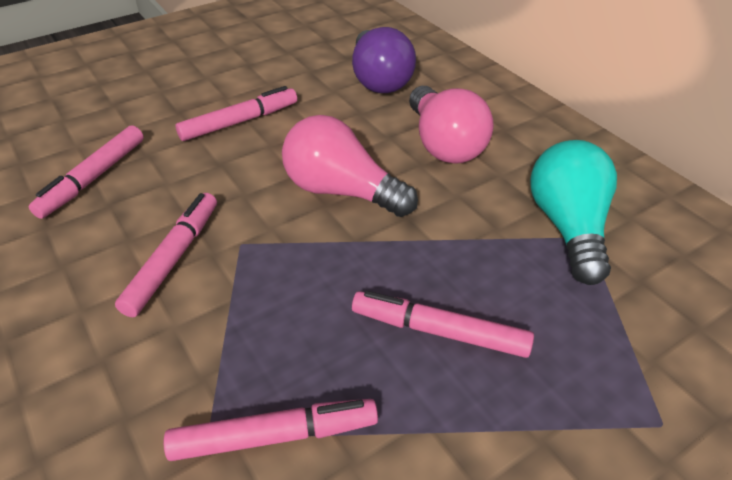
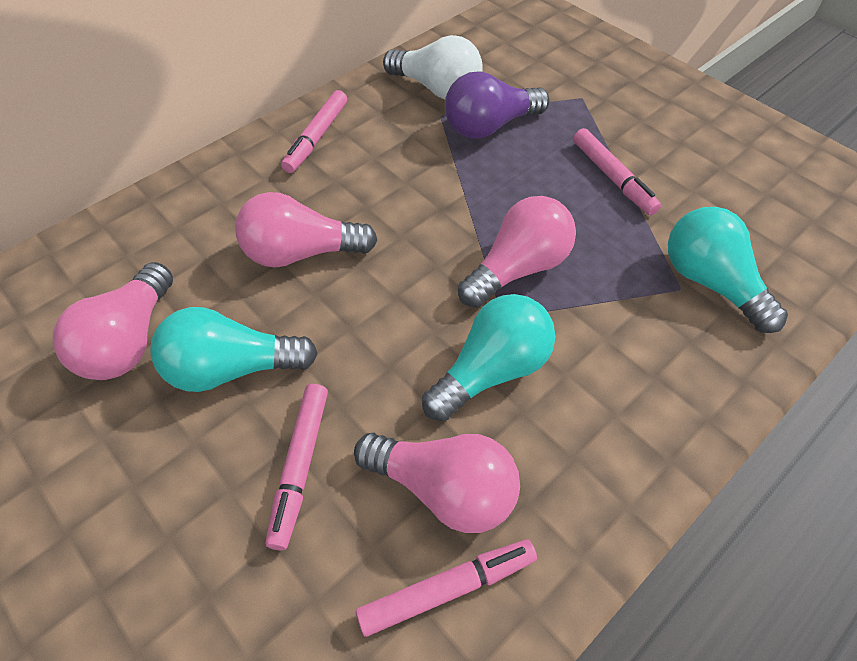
pink light bulb: 2 -> 4
pink marker: 5 -> 4
turquoise light bulb: 1 -> 3
white light bulb: 0 -> 1

